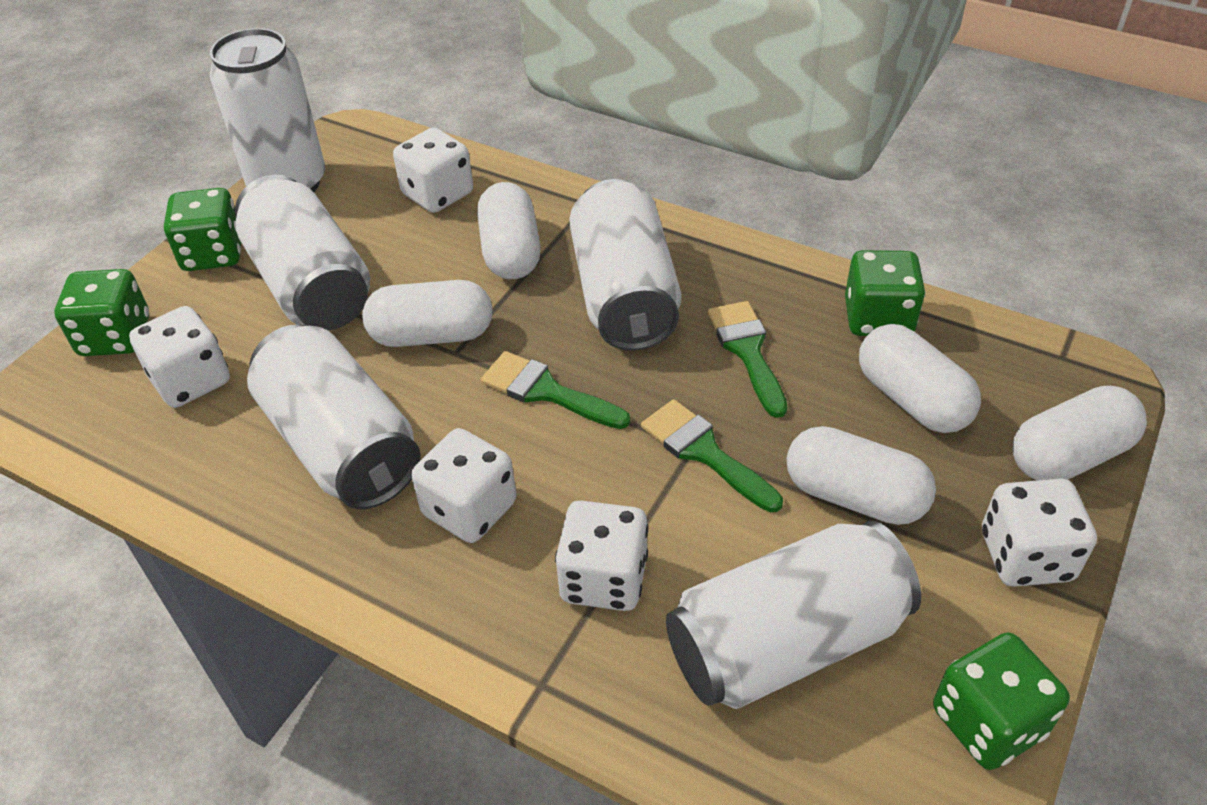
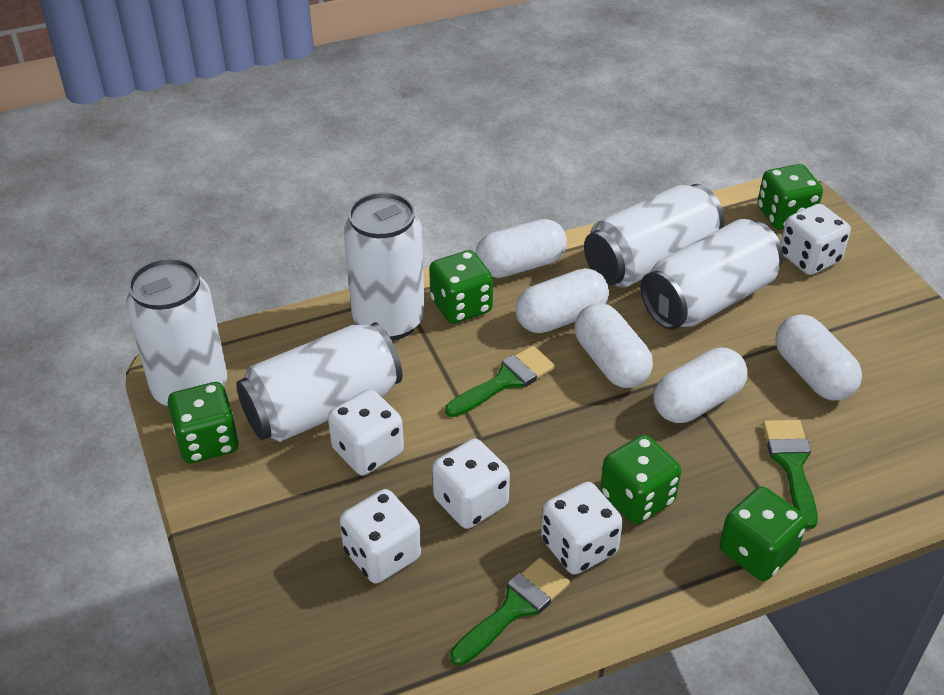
green dice: 4 -> 5

